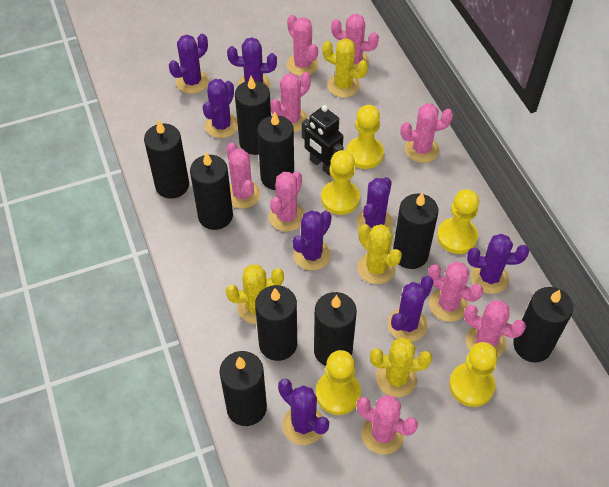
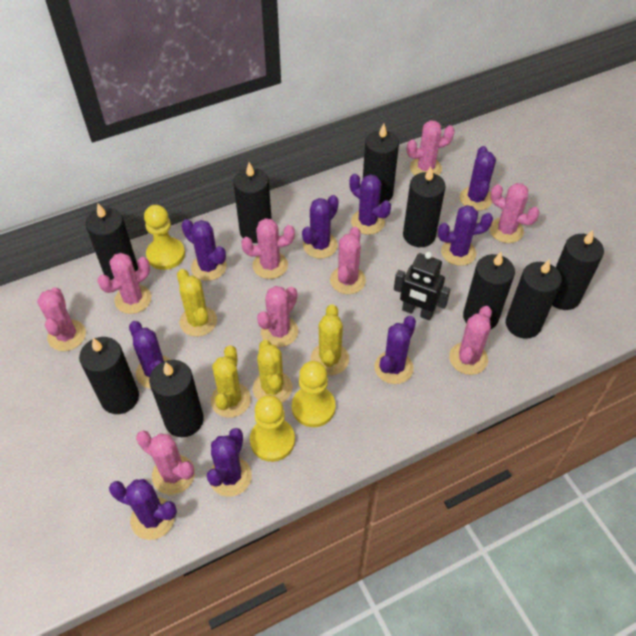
purple cactus: 8 -> 9
yellow pawn: 5 -> 3

